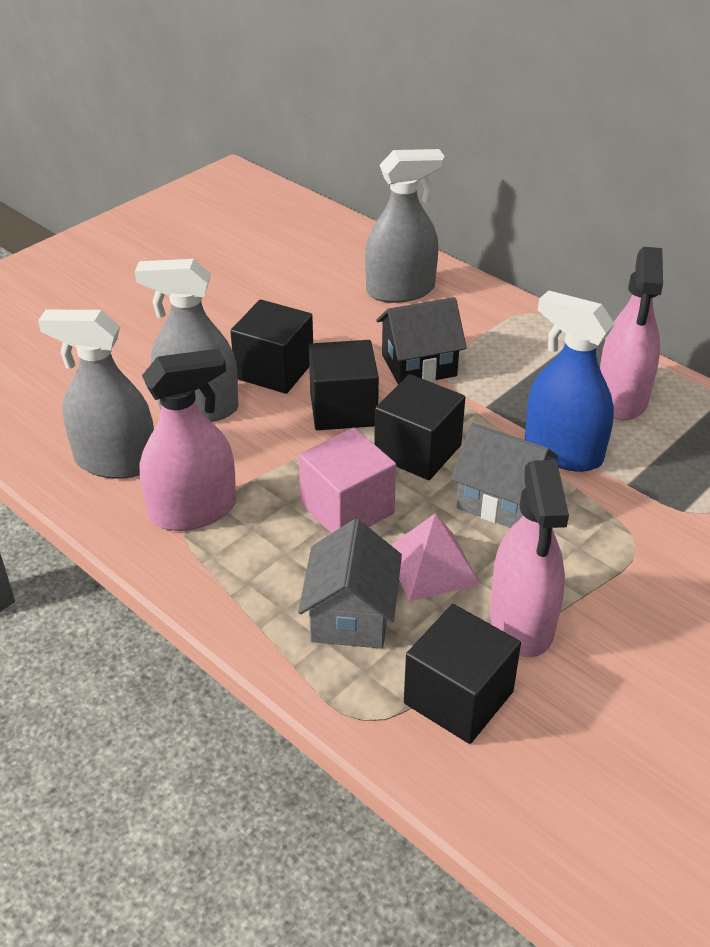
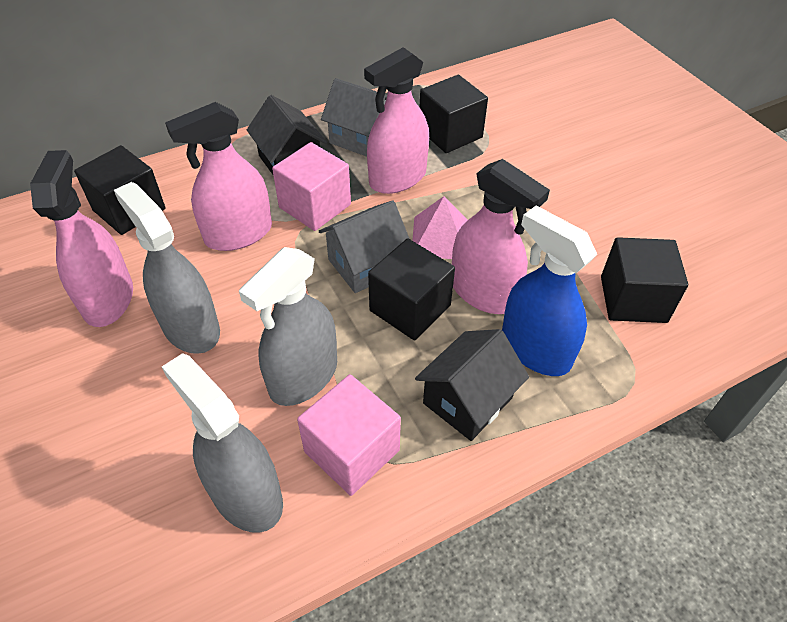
black house: 1 -> 2
pink cube: 1 -> 2
pink spray bottle: 3 -> 4

